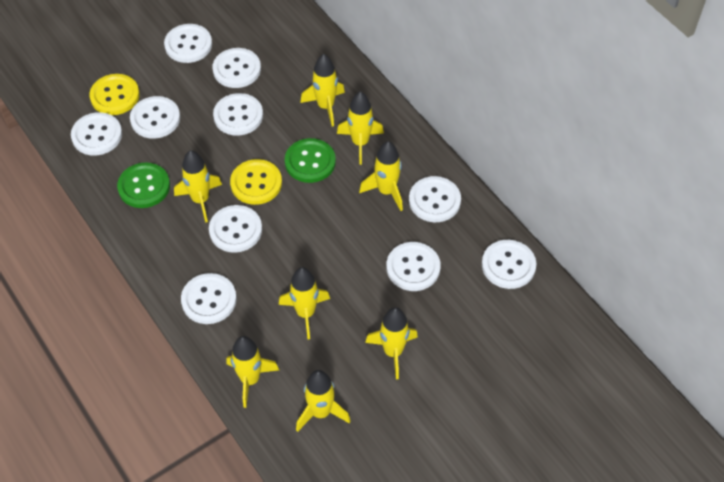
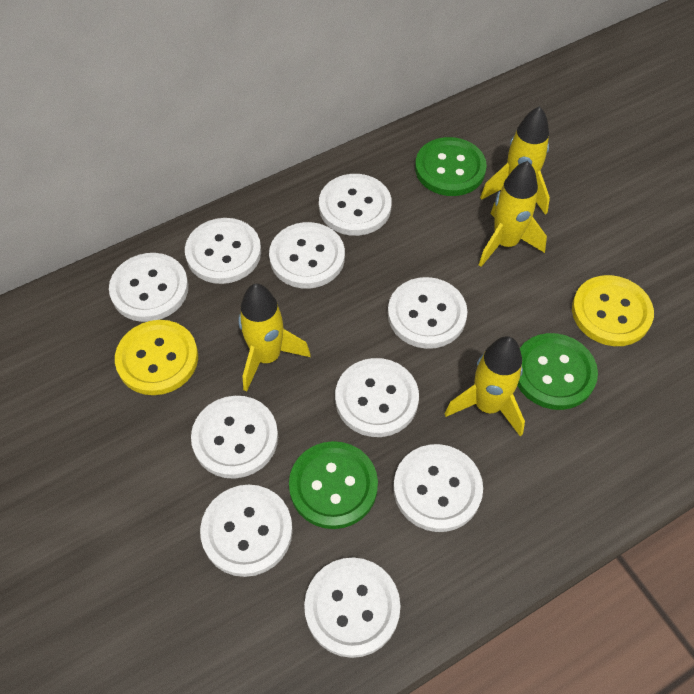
green button: 2 -> 3
yellow rocket: 8 -> 4

